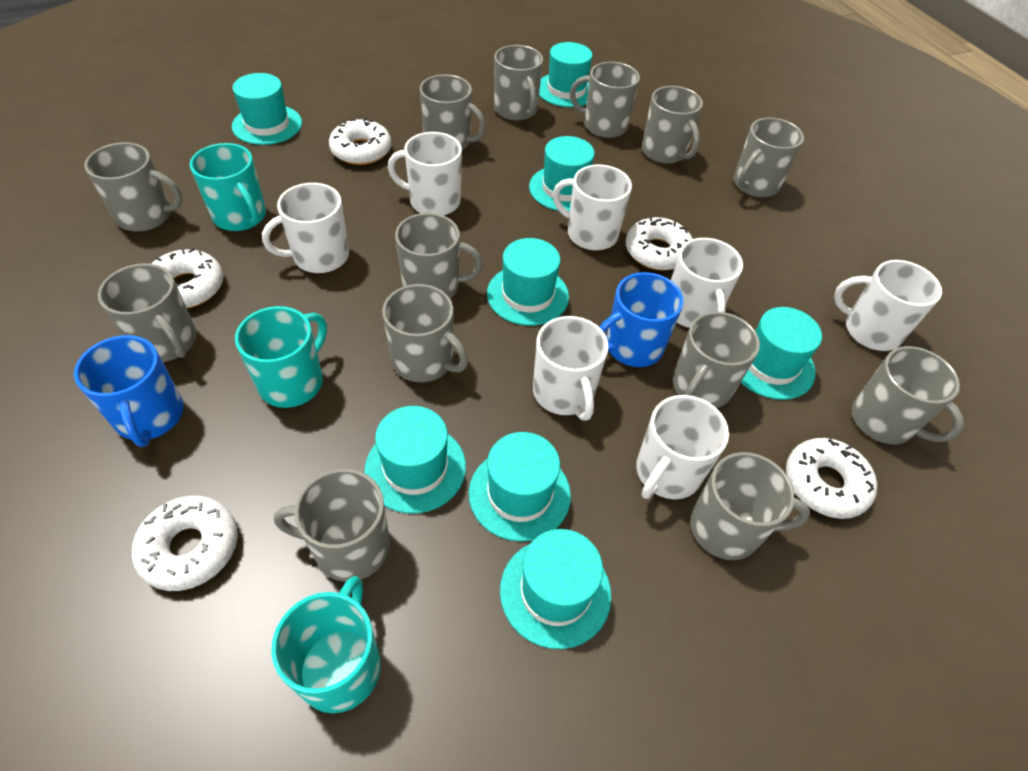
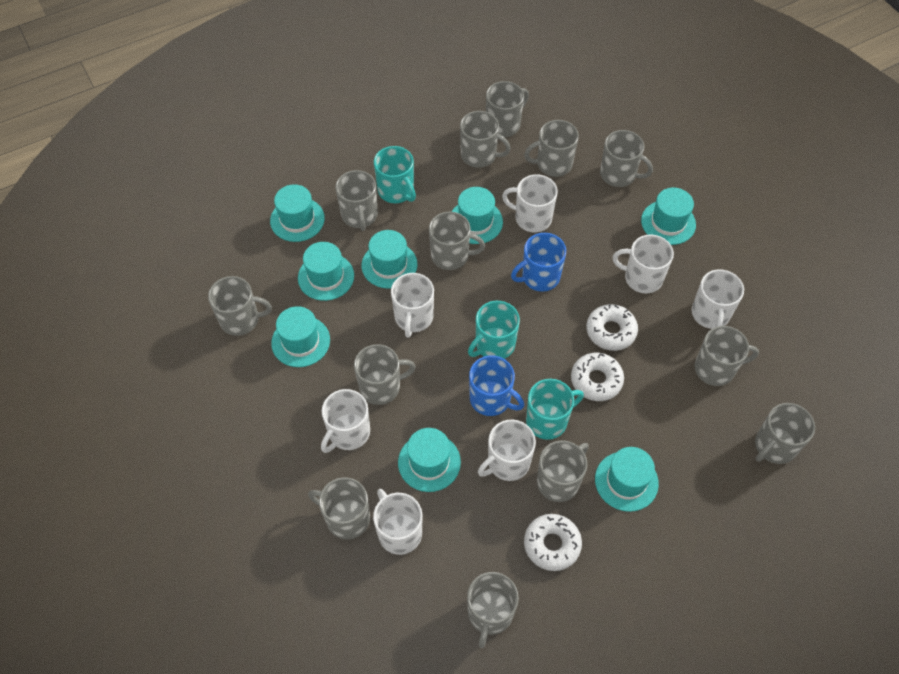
white donut: 5 -> 3

